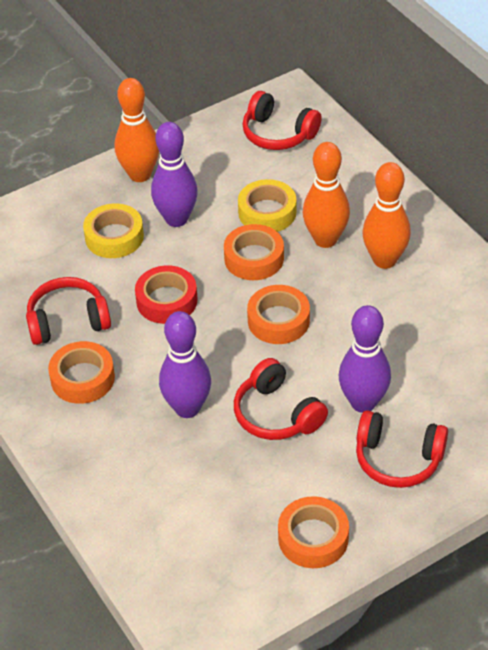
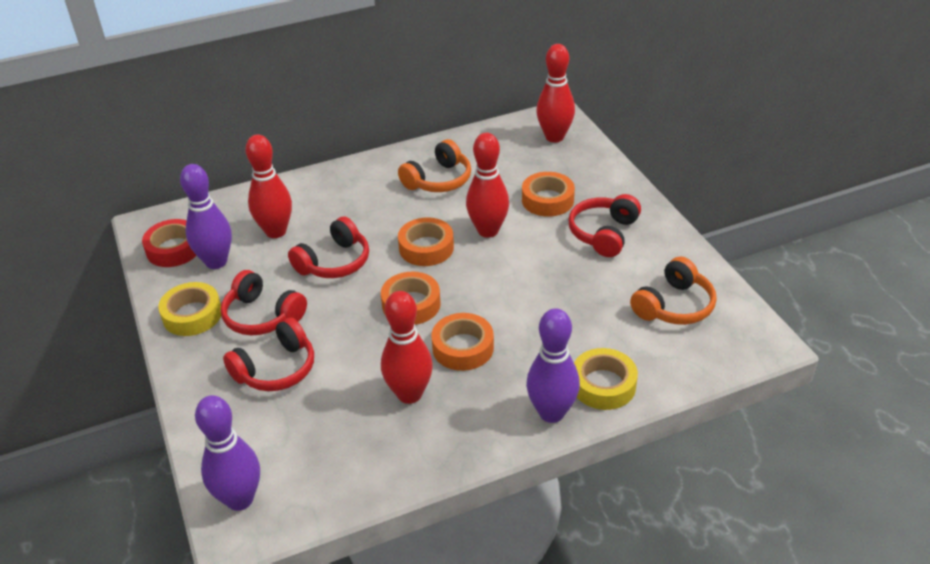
orange bowling pin: 3 -> 0
orange headphones: 0 -> 2
red bowling pin: 0 -> 4

